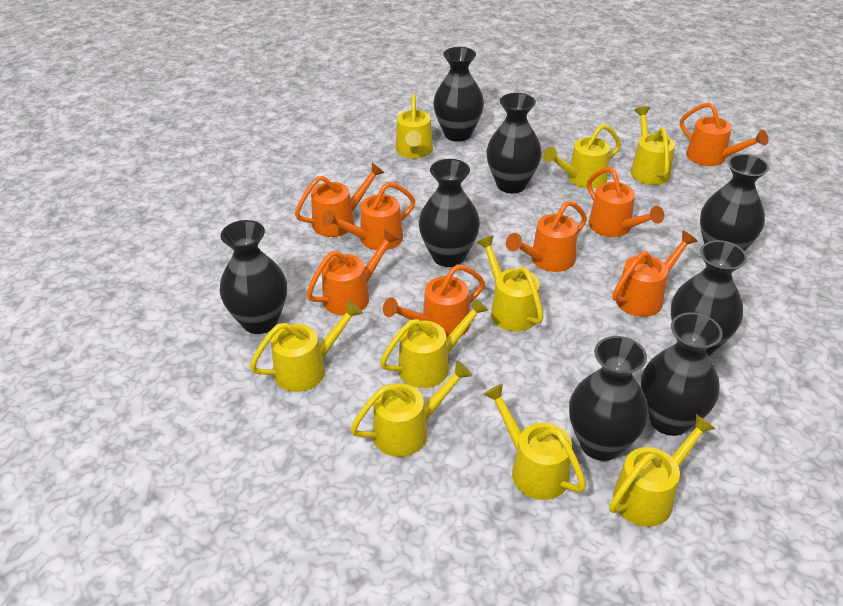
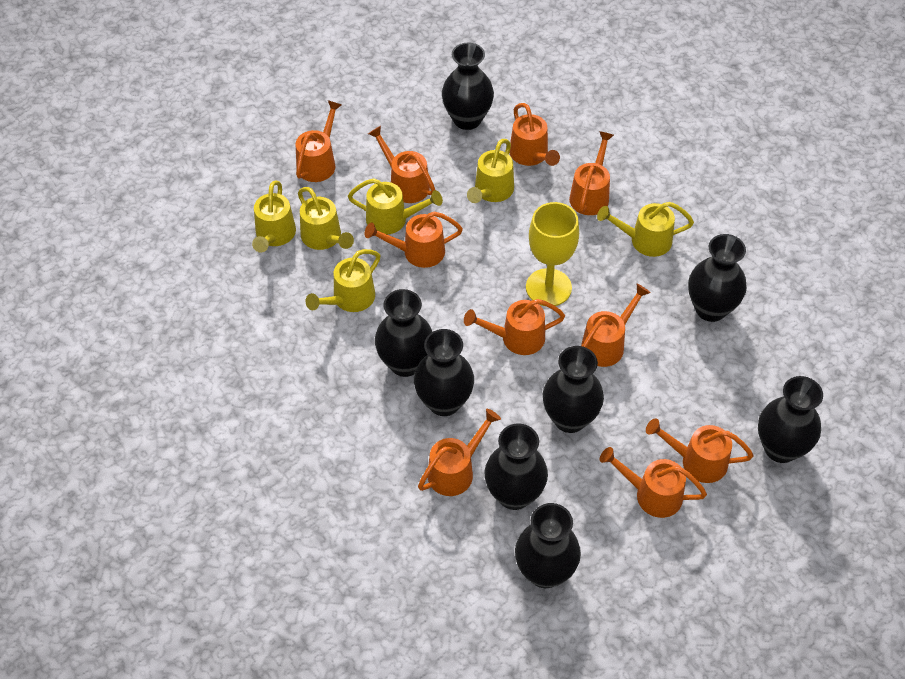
orange watering can: 8 -> 10
yellow goblet: 0 -> 1
yellow watering can: 9 -> 6

